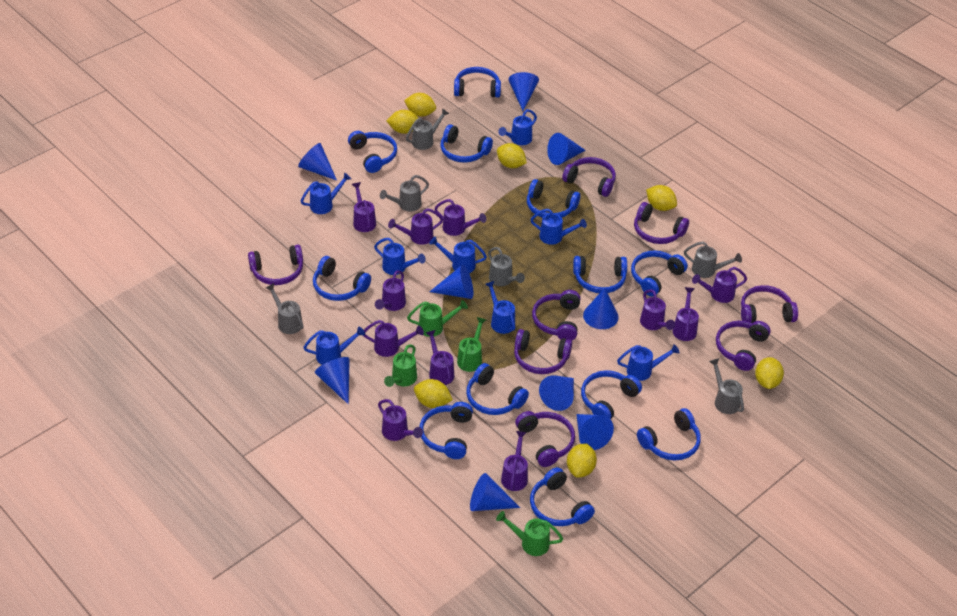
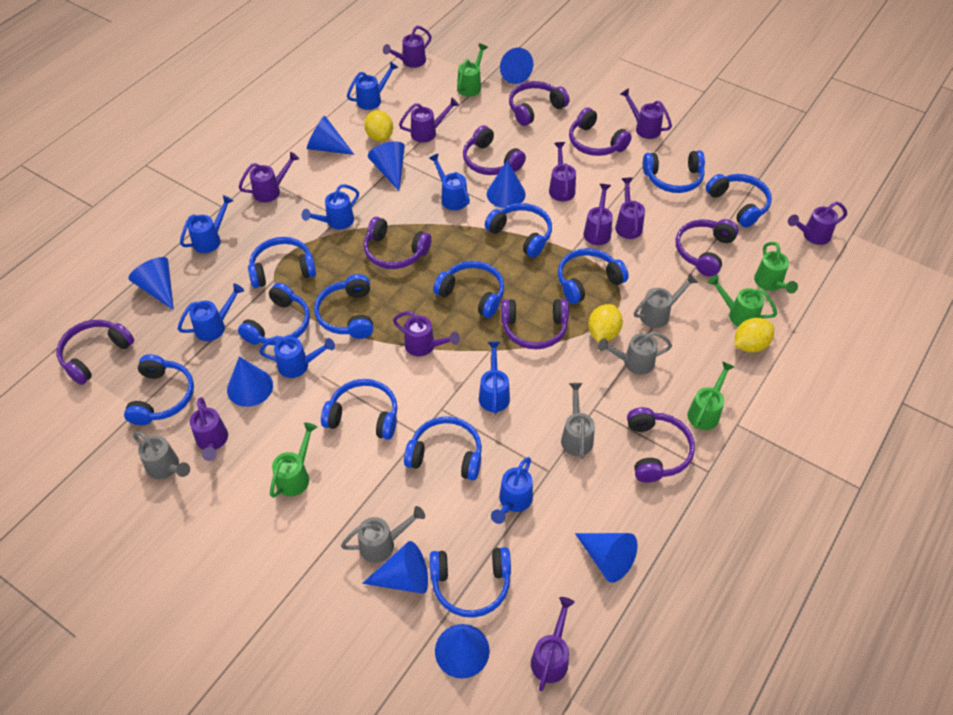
green watering can: 4 -> 5
grey watering can: 6 -> 5
yellow lemon: 7 -> 3

